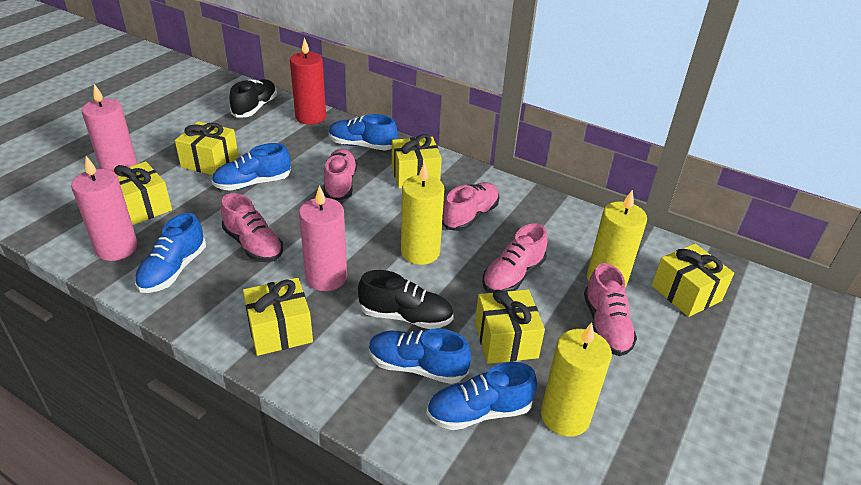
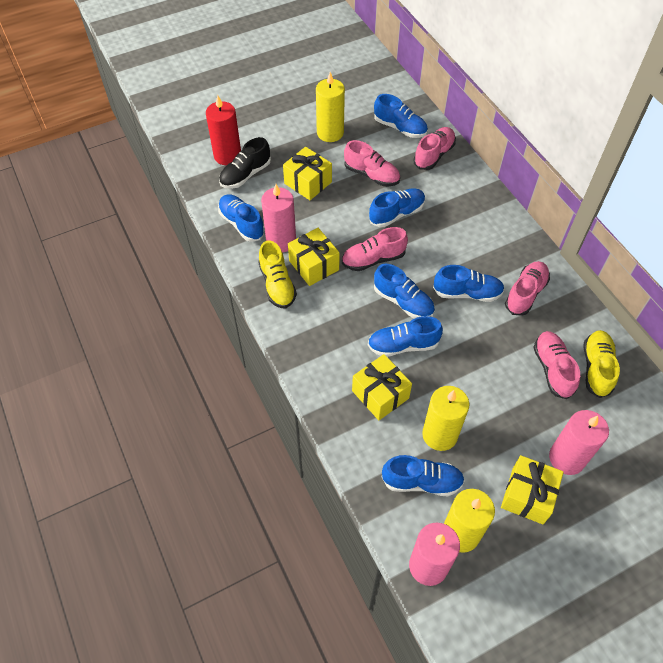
black shoe: 2 -> 1
blue shoe: 5 -> 7
yellow gift: 6 -> 4
yellow shoe: 0 -> 2

